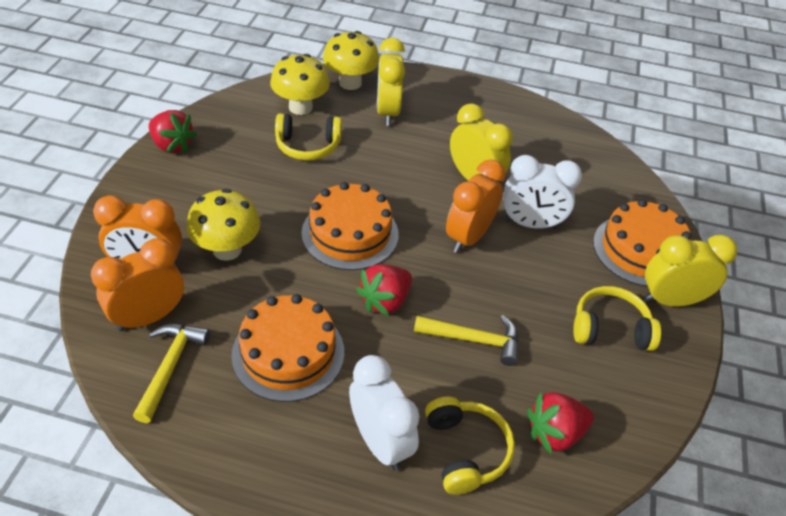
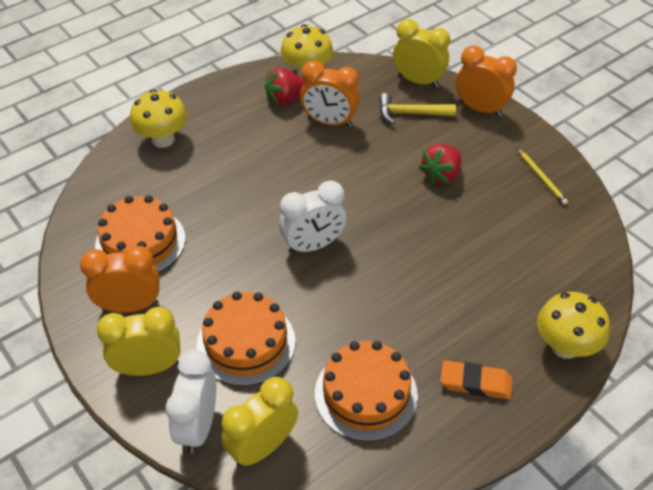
orange eraser: 0 -> 1
red strawberry: 3 -> 2
yellow hammer: 2 -> 1
yellow headphones: 3 -> 0
yellow pencil: 0 -> 1

